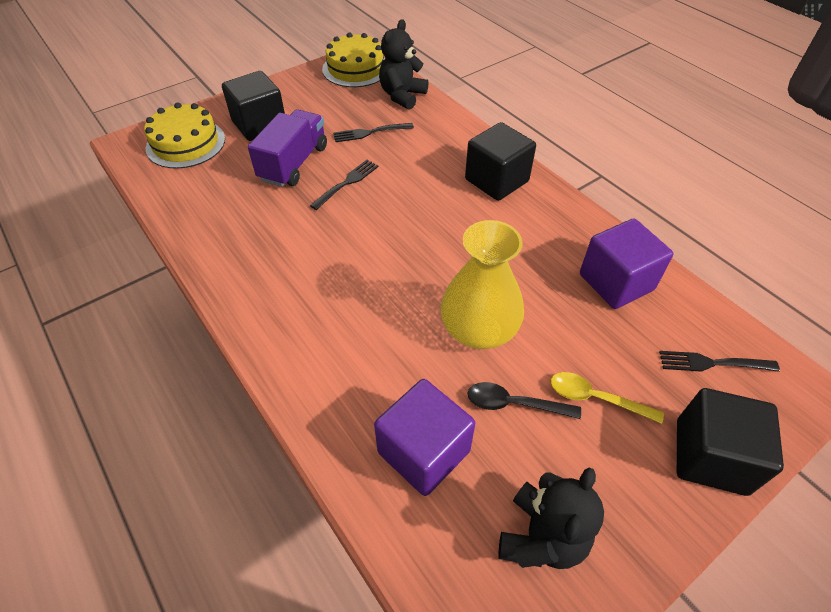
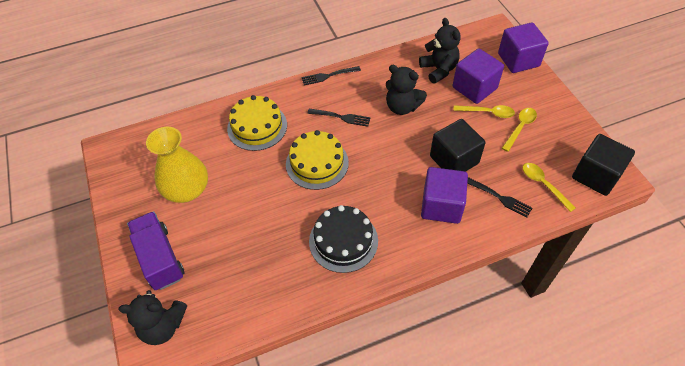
black cake: 0 -> 1
black cube: 3 -> 2
black spoon: 1 -> 0
black teddy bear: 2 -> 3
purple cube: 2 -> 3
yellow spoon: 1 -> 3

